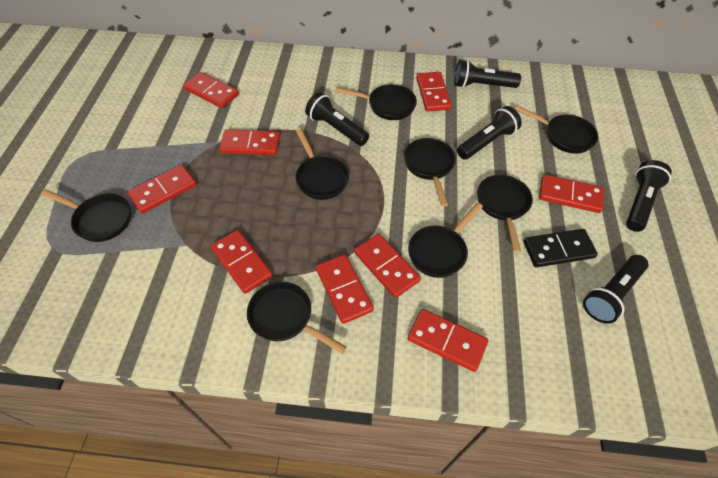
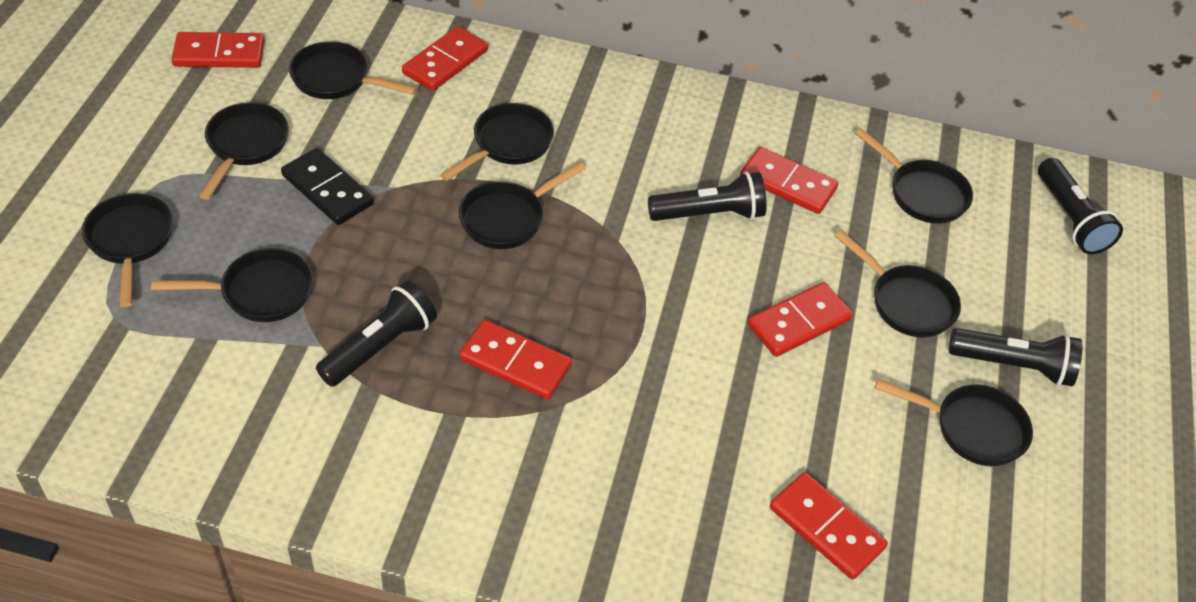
black flashlight: 5 -> 4
black pan: 8 -> 9
red domino: 9 -> 6

